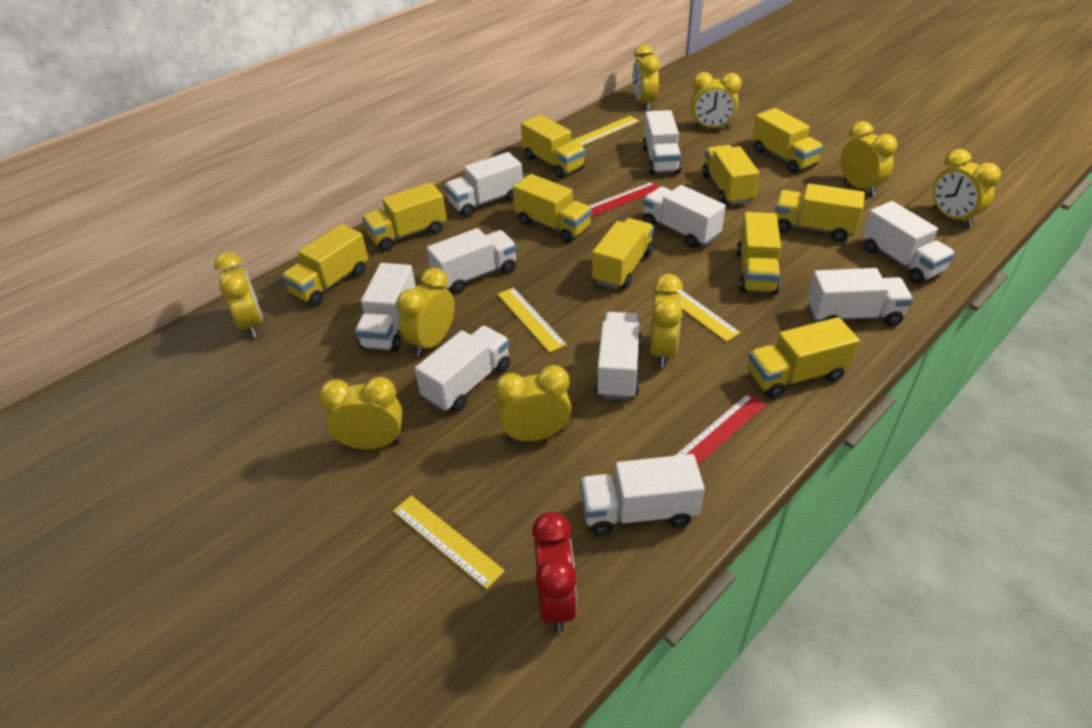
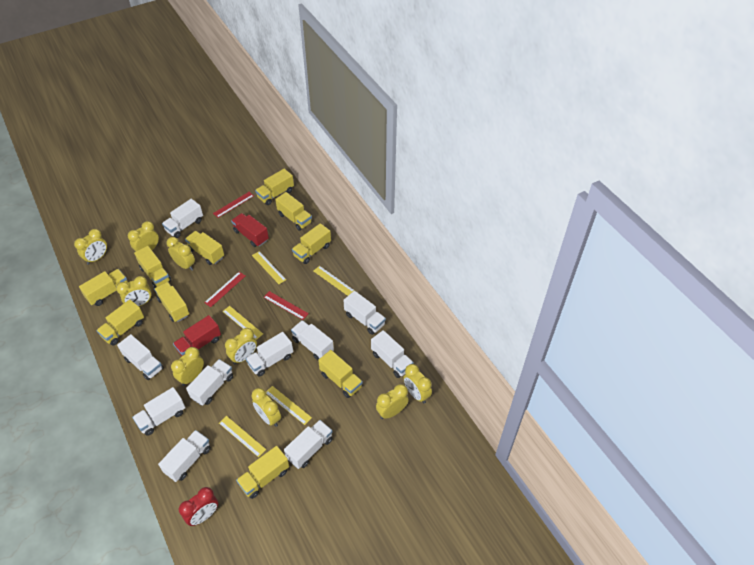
red ruler: 2 -> 3
red truck: 0 -> 2
yellow ruler: 4 -> 5

